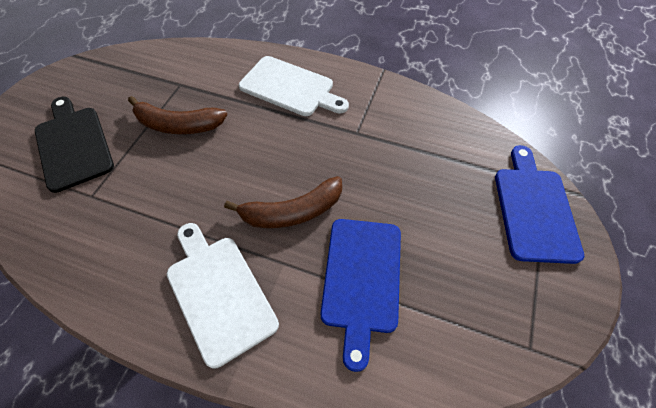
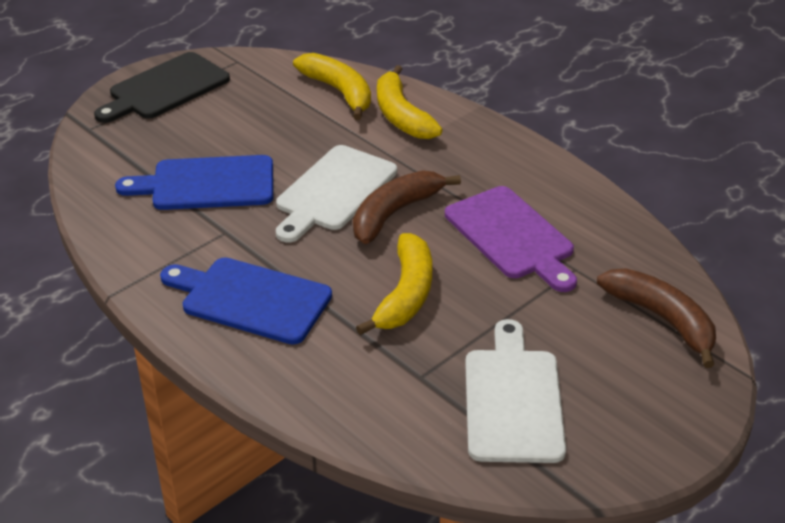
purple cutting board: 0 -> 1
yellow banana: 0 -> 3

